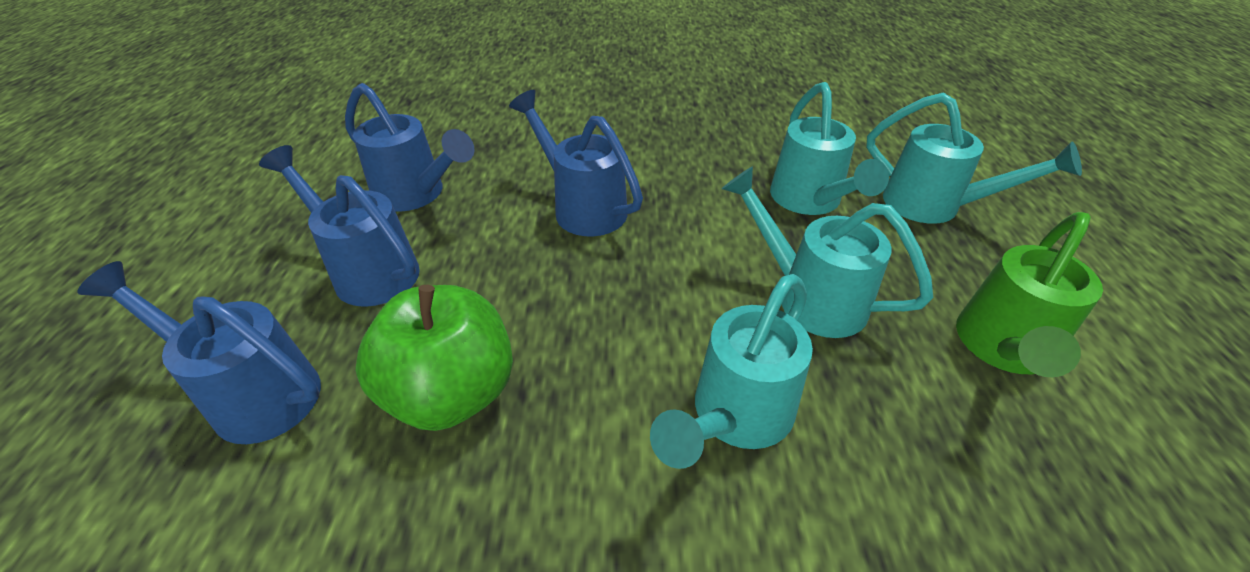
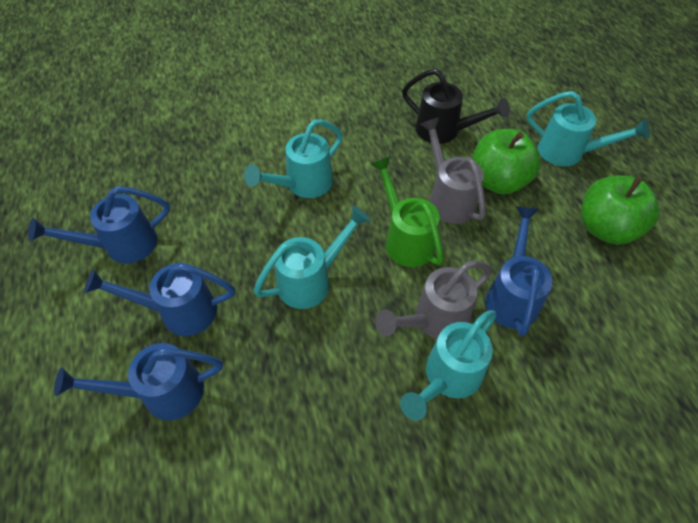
black watering can: 0 -> 1
green apple: 1 -> 2
grey watering can: 0 -> 2

